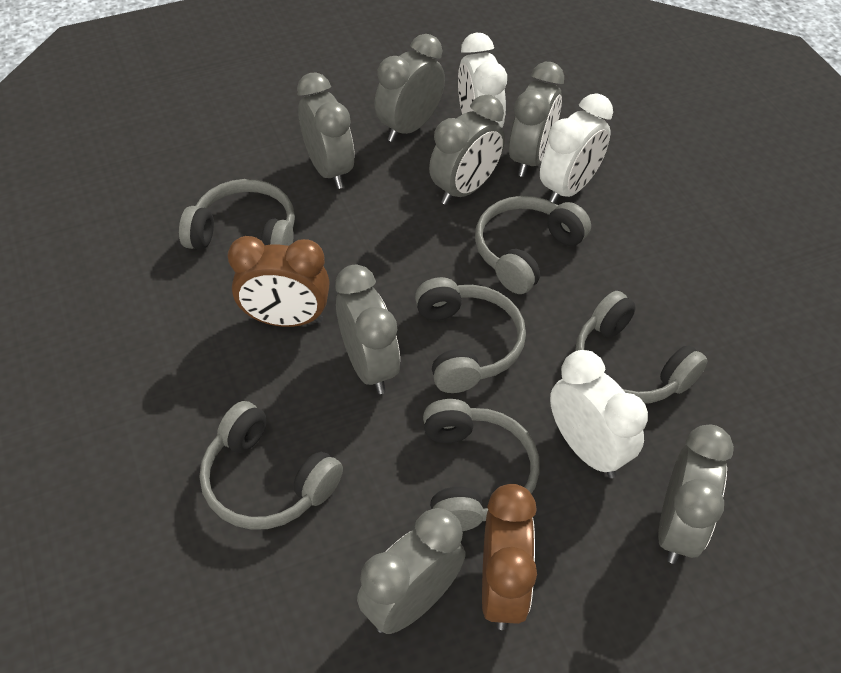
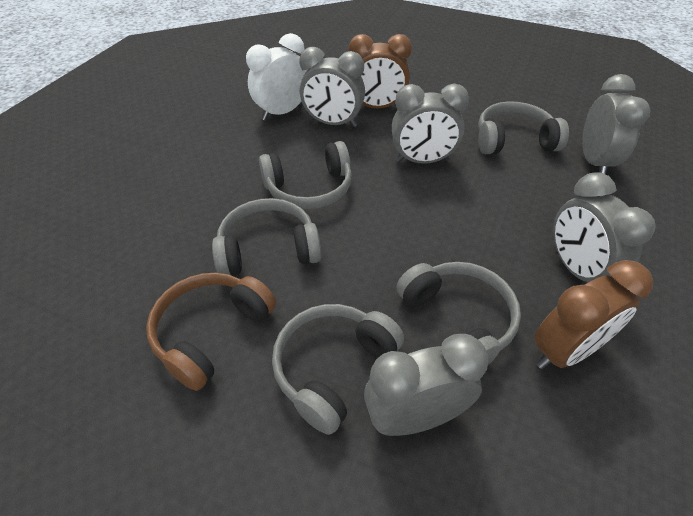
brown headphones: 0 -> 1
grey clock: 7 -> 5
grey headphones: 6 -> 5
white clock: 3 -> 1

